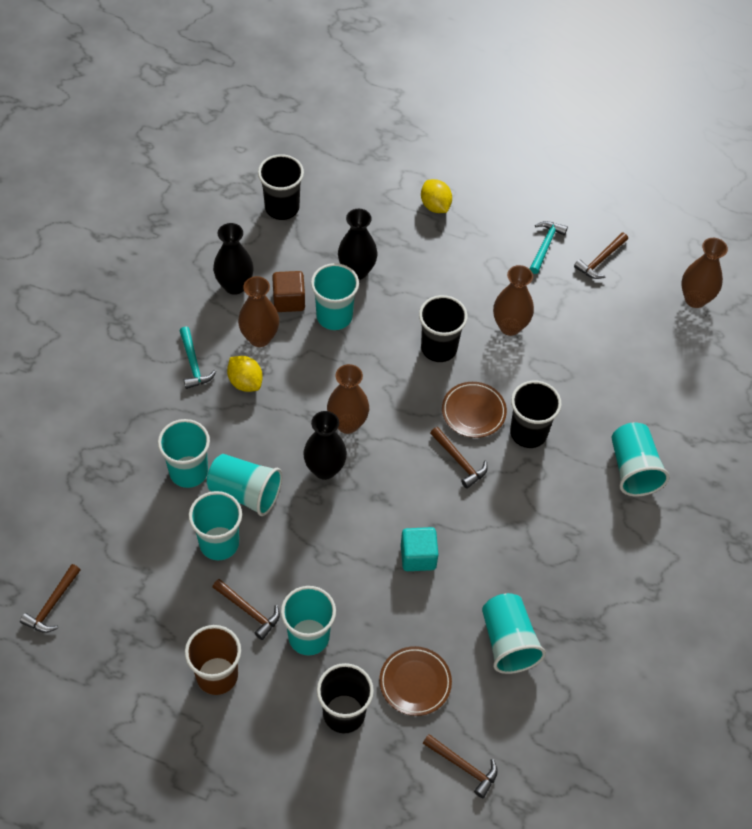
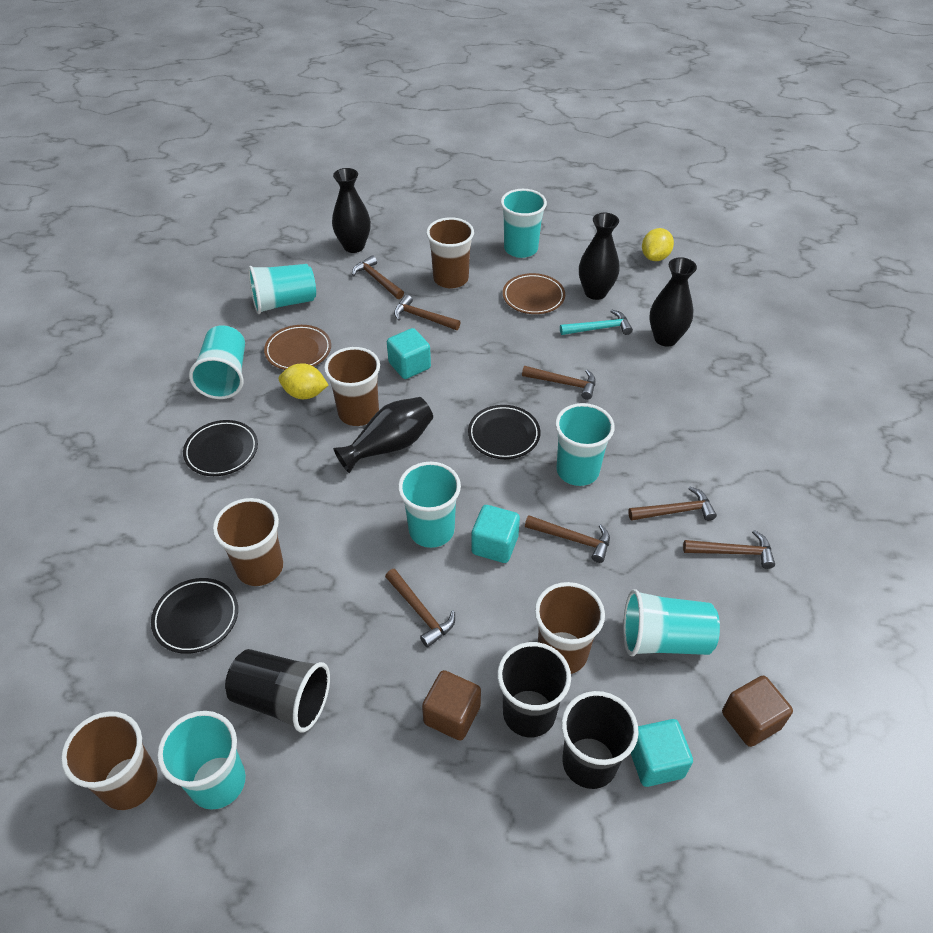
black cup: 4 -> 3
black plate: 0 -> 3
black vase: 3 -> 4
brown cube: 1 -> 2
brown cup: 1 -> 5
brown hammer: 5 -> 7
brown vase: 4 -> 0
turquoise cube: 1 -> 3
turquoise hammer: 2 -> 1

